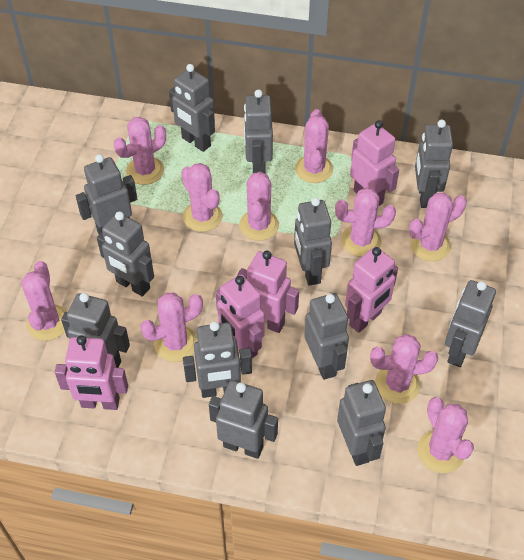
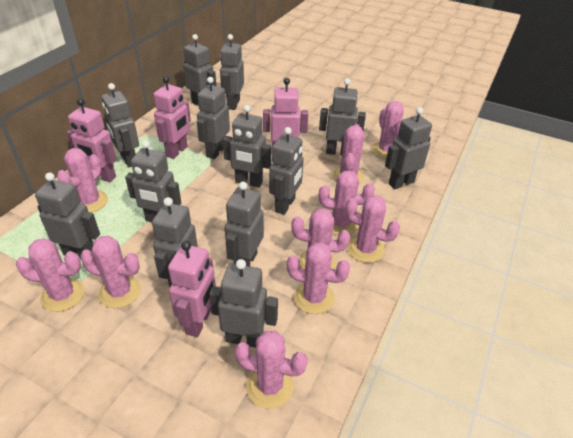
grey robot: 12 -> 13
pink robot: 5 -> 4

